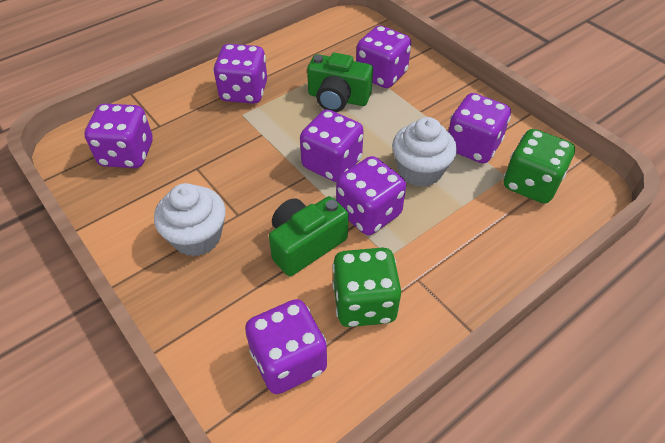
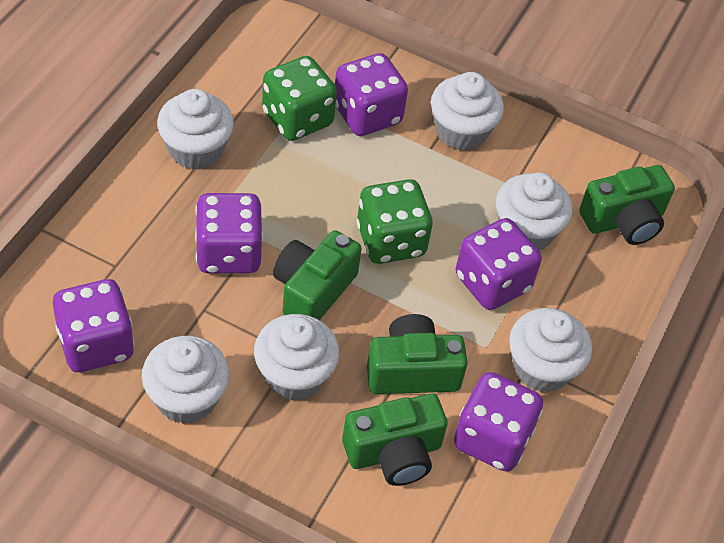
green camera: 2 -> 4
purple dice: 7 -> 5
white cupcake: 2 -> 6

